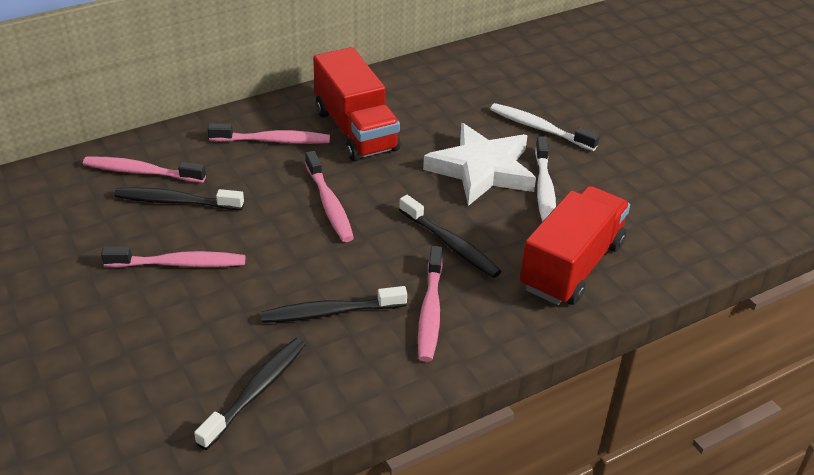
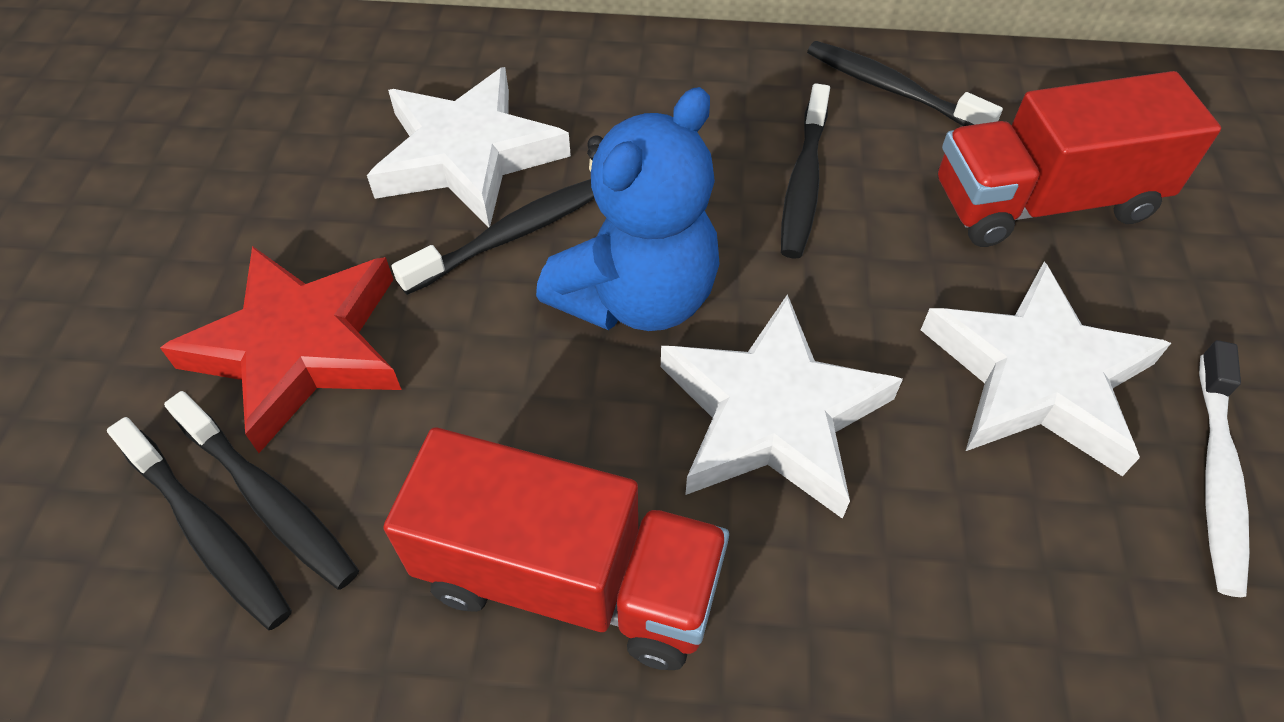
black toothbrush: 4 -> 5
blue teddy bear: 0 -> 1
pink toothbrush: 5 -> 0
red star: 0 -> 1
white star: 1 -> 3
white toothbrush: 2 -> 1

